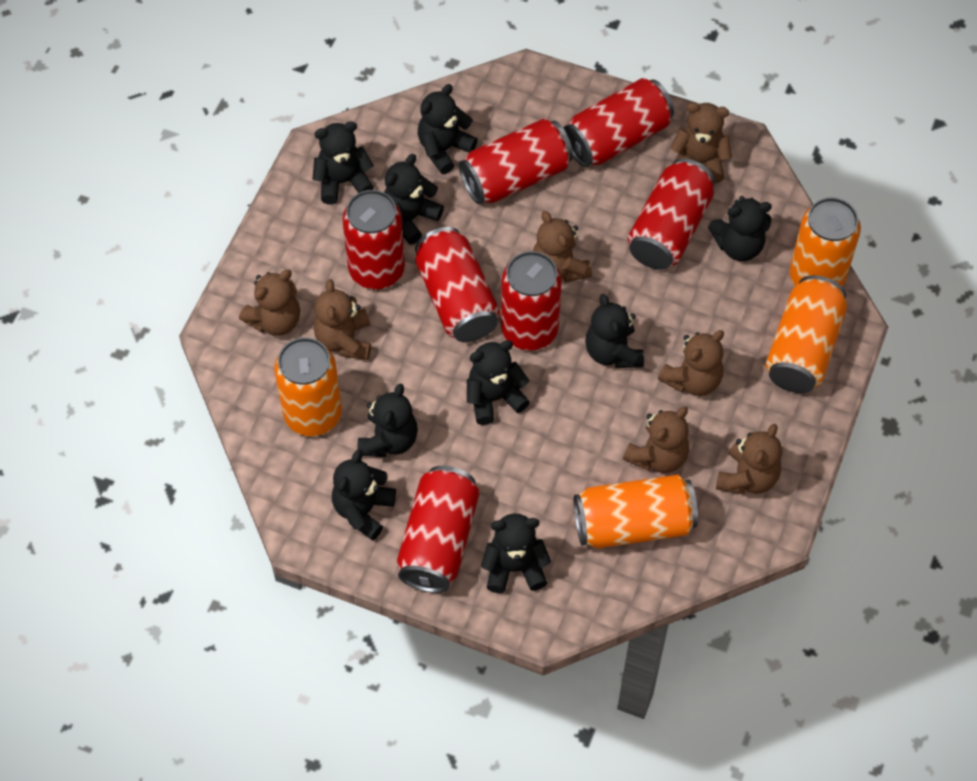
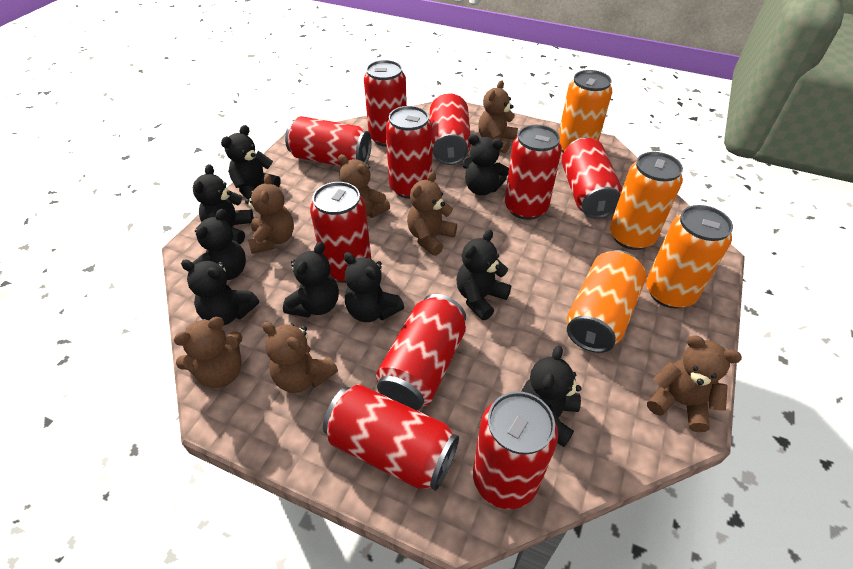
red can: 7 -> 10

